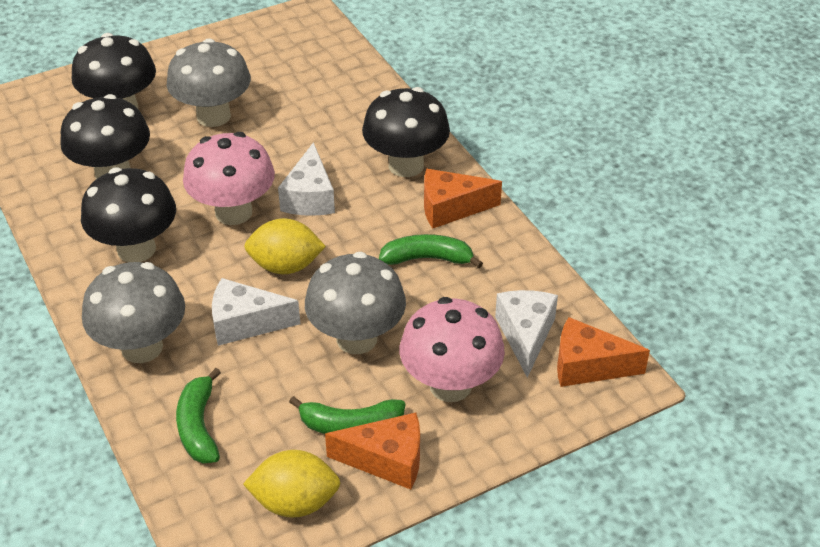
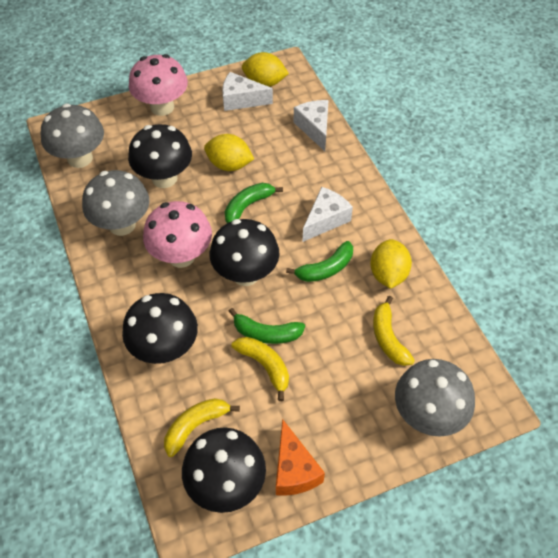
orange cheese: 3 -> 1
yellow banana: 0 -> 3
yellow lemon: 2 -> 3

